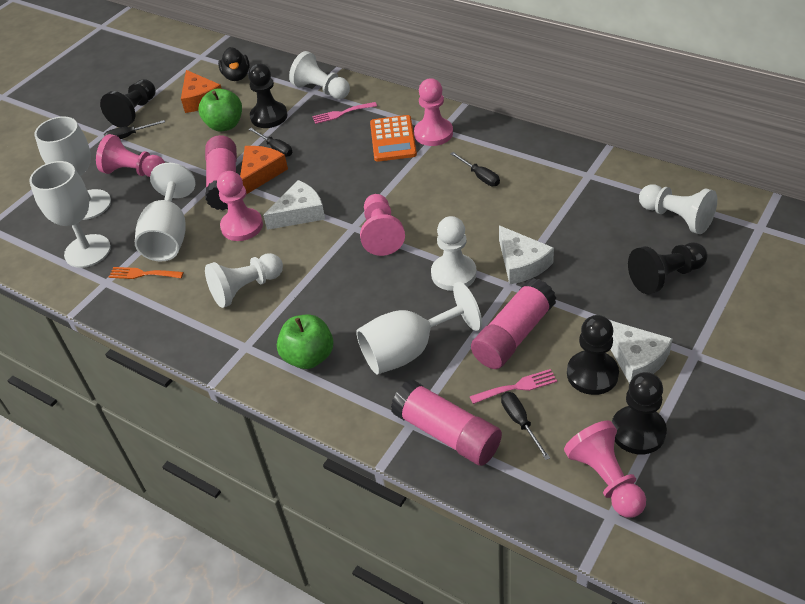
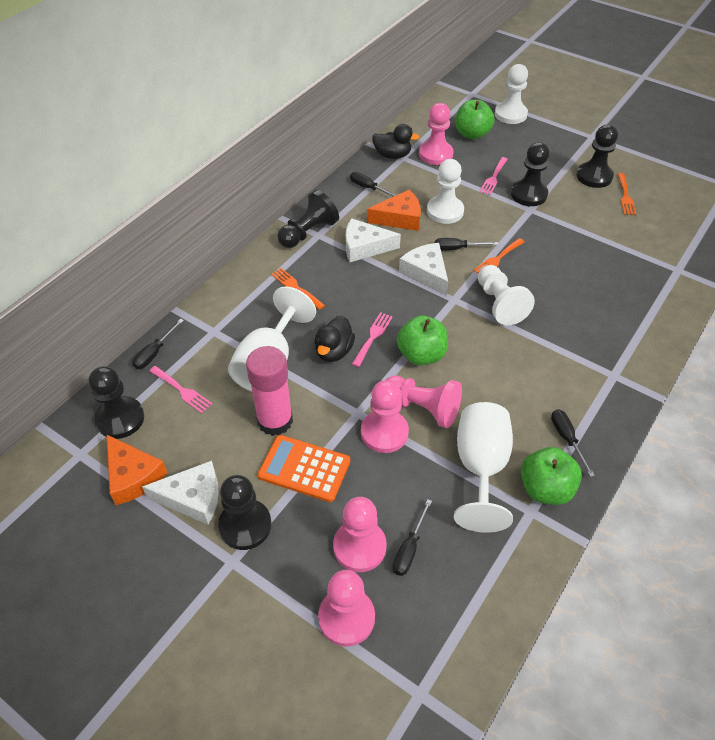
black duck: 1 -> 2
black screwdriver: 4 -> 5
green apple: 2 -> 3
orange fork: 1 -> 3
pink fork: 2 -> 3
pink glue stick: 3 -> 1
white goblet: 4 -> 2
white pawn: 4 -> 3

